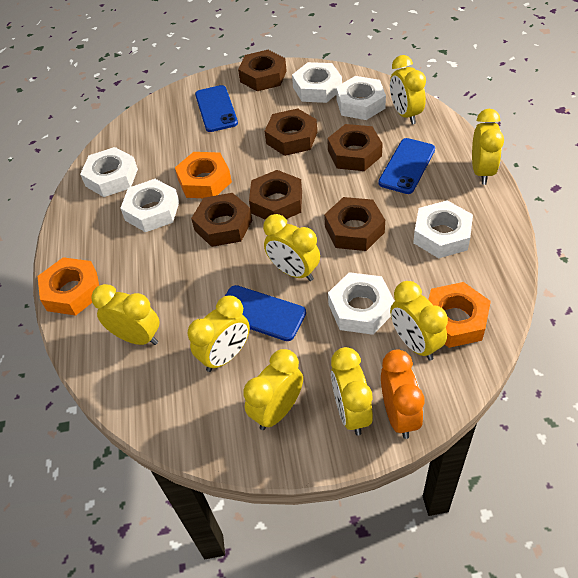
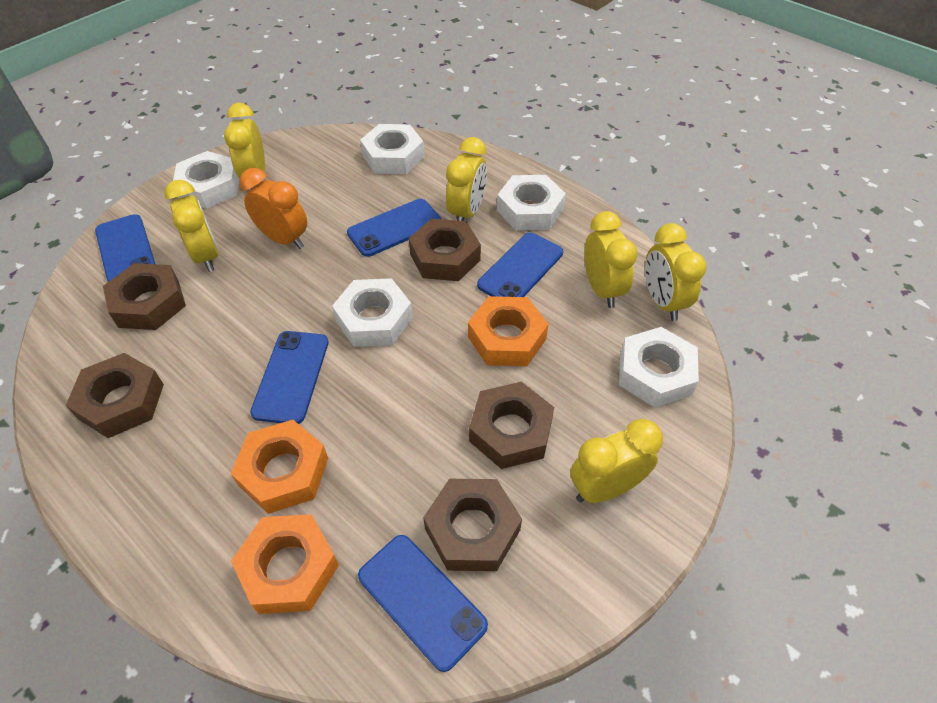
blue phone: 3 -> 5
brown nut: 6 -> 5
white nut: 6 -> 5
yellow clock: 8 -> 6

